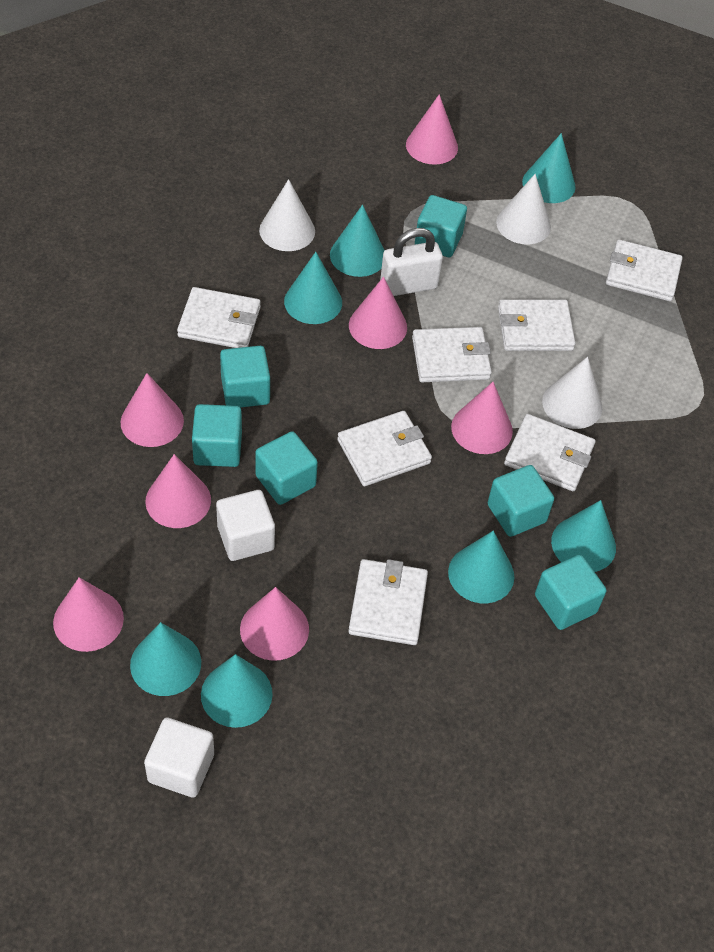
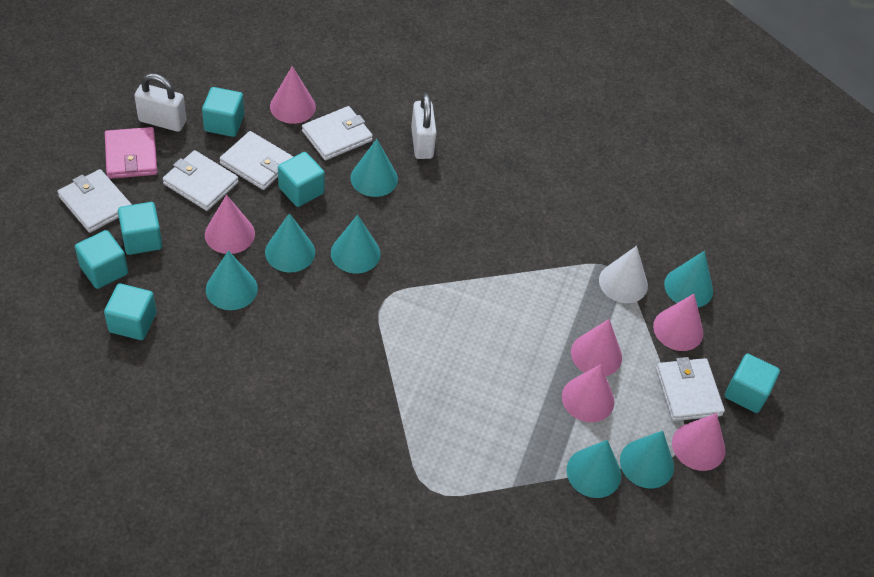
pink cone: 7 -> 6
pink wallet: 0 -> 1
white cone: 3 -> 1
white cube: 2 -> 0
white padlock: 1 -> 2
white wallet: 7 -> 5

